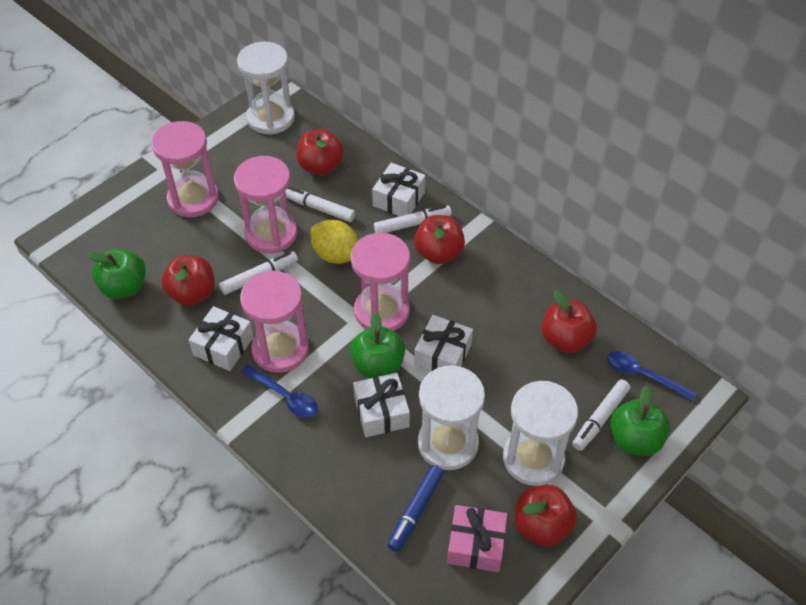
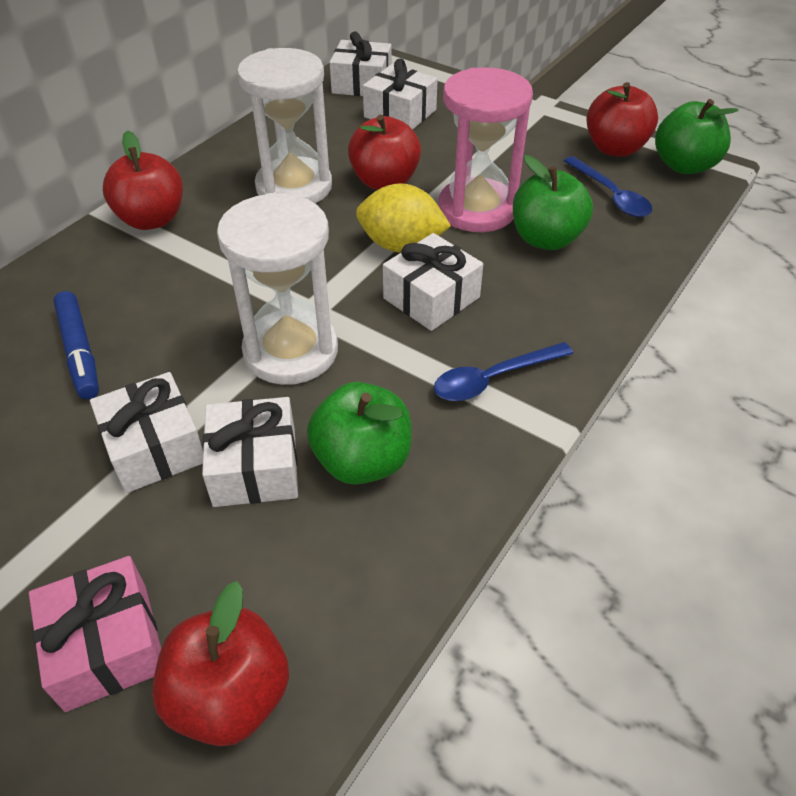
pink hourglass: 4 -> 1
red apple: 5 -> 4
white gift: 4 -> 5
white hourglass: 3 -> 2
white marker: 4 -> 0

